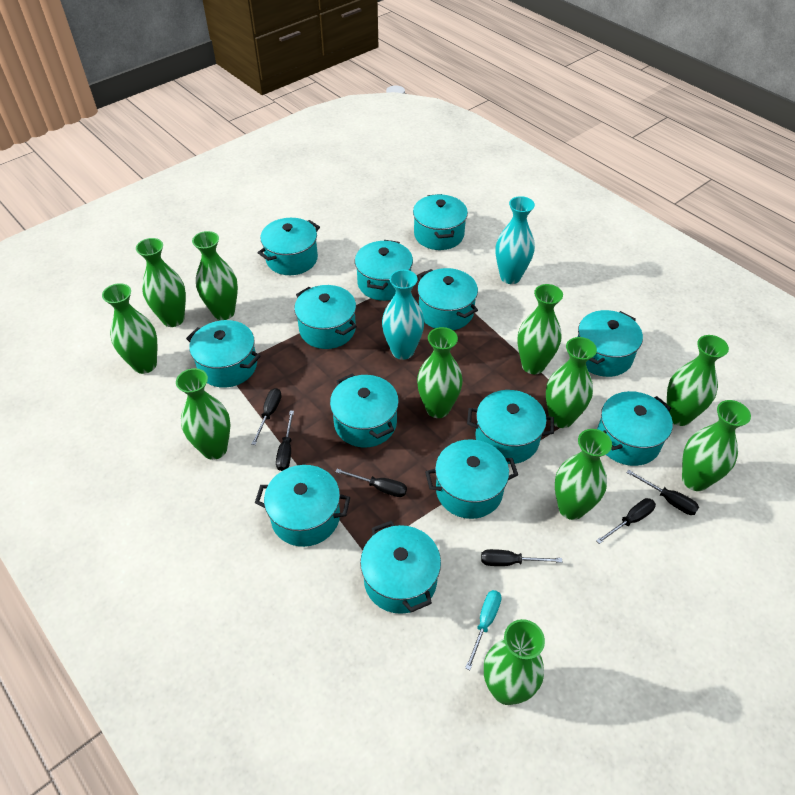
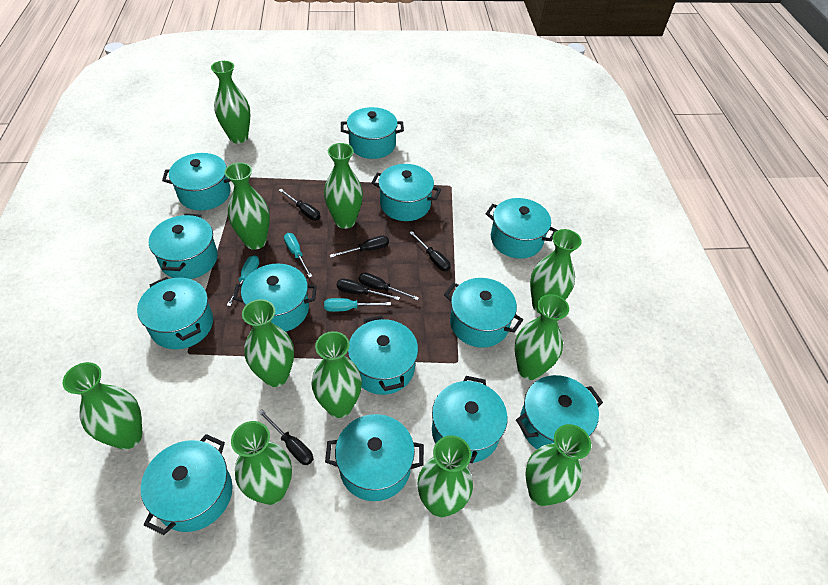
turquoise screwdriver: 1 -> 3
turquoise vase: 2 -> 0

